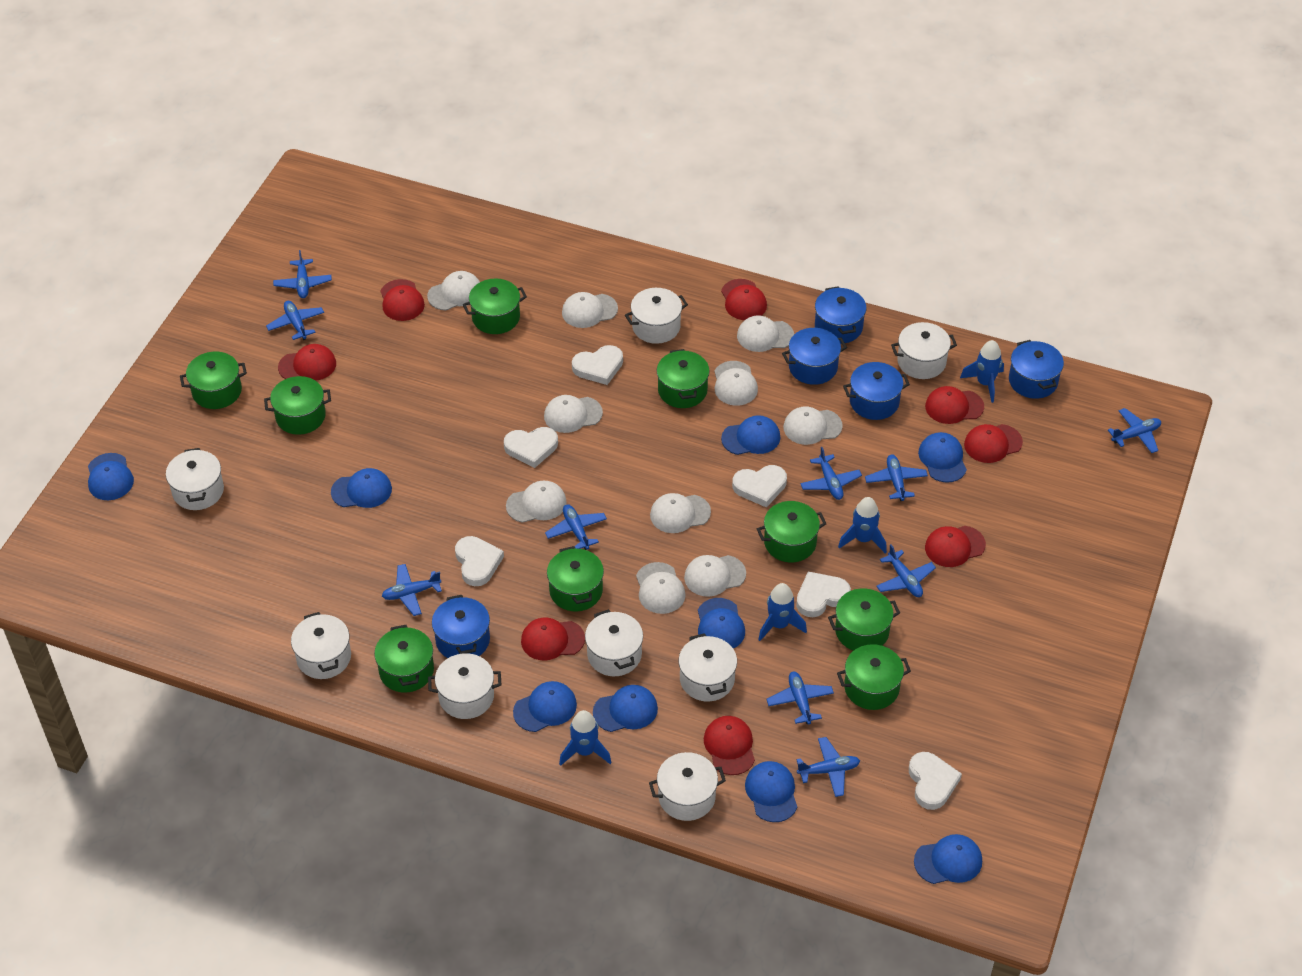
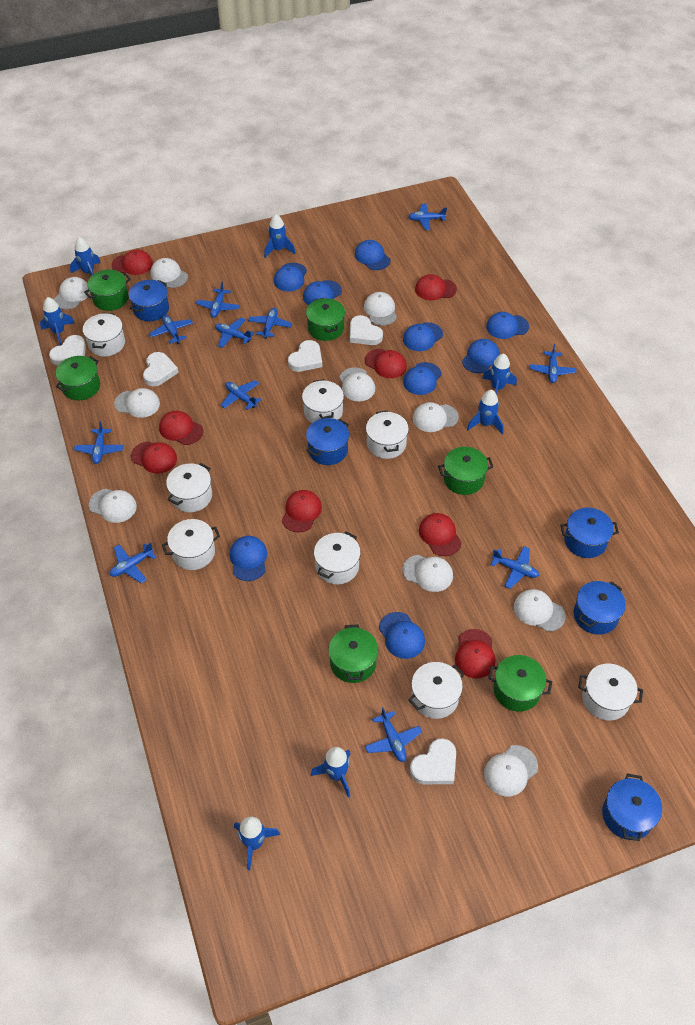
blue plane: 10 -> 11
blue rocket: 4 -> 7
green pot: 9 -> 6
white heart: 6 -> 5

